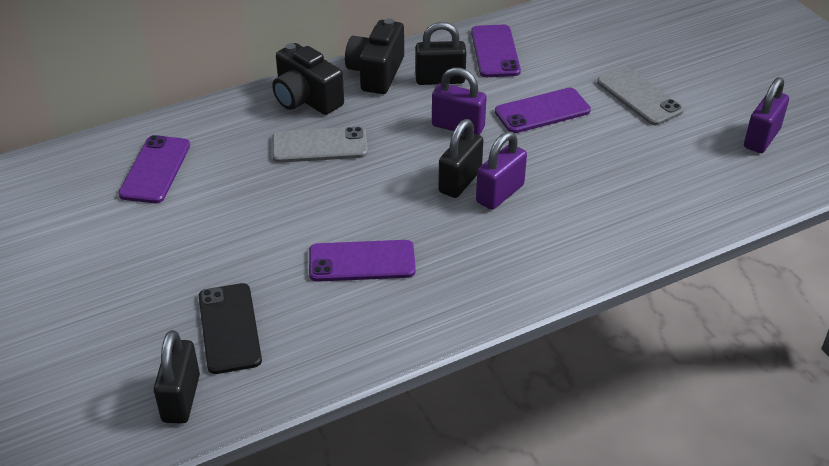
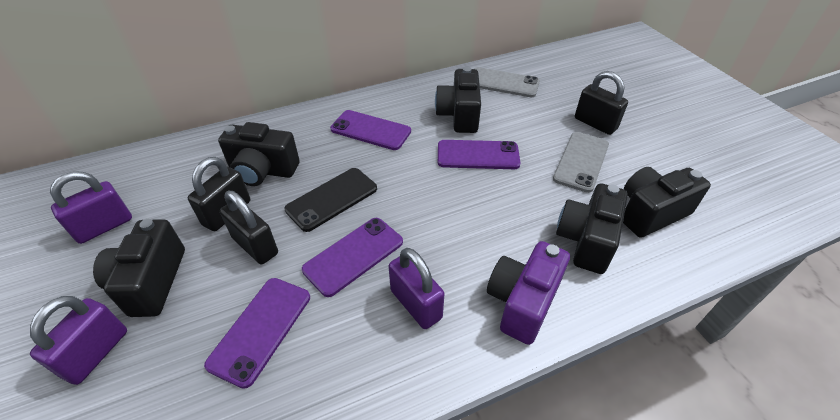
black camera: 2 -> 5
purple camera: 0 -> 1

